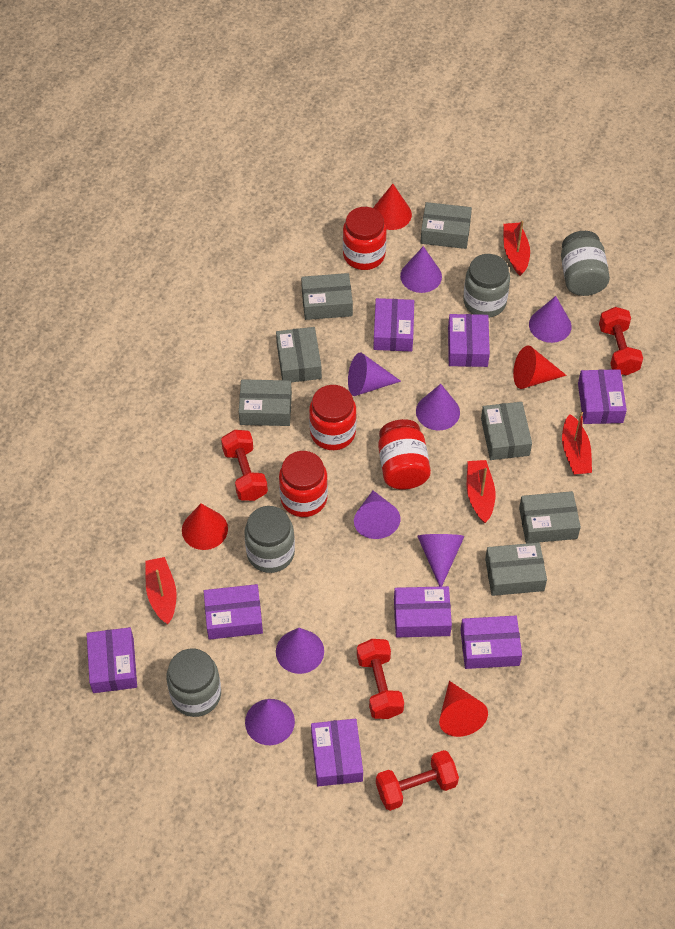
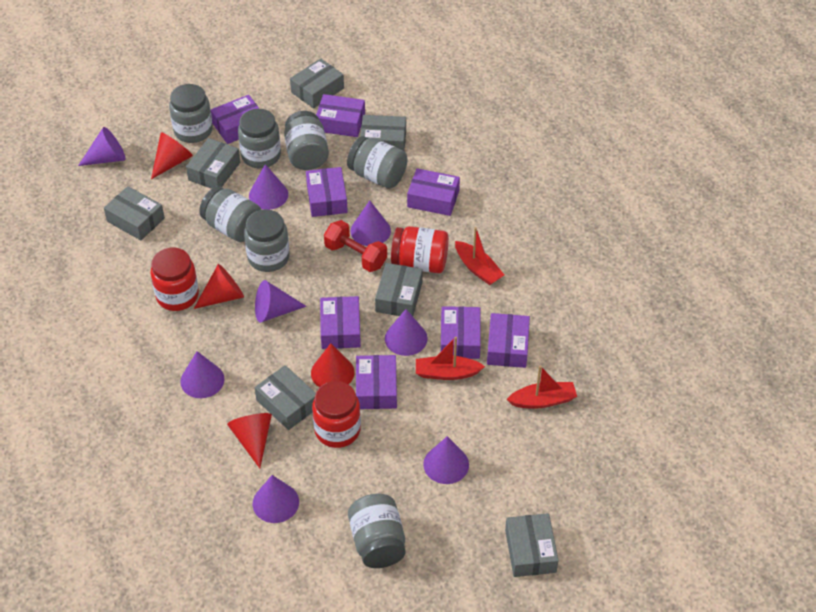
grey jar: 4 -> 7
red boat: 4 -> 3
red dumbbell: 4 -> 1
red jar: 4 -> 3

